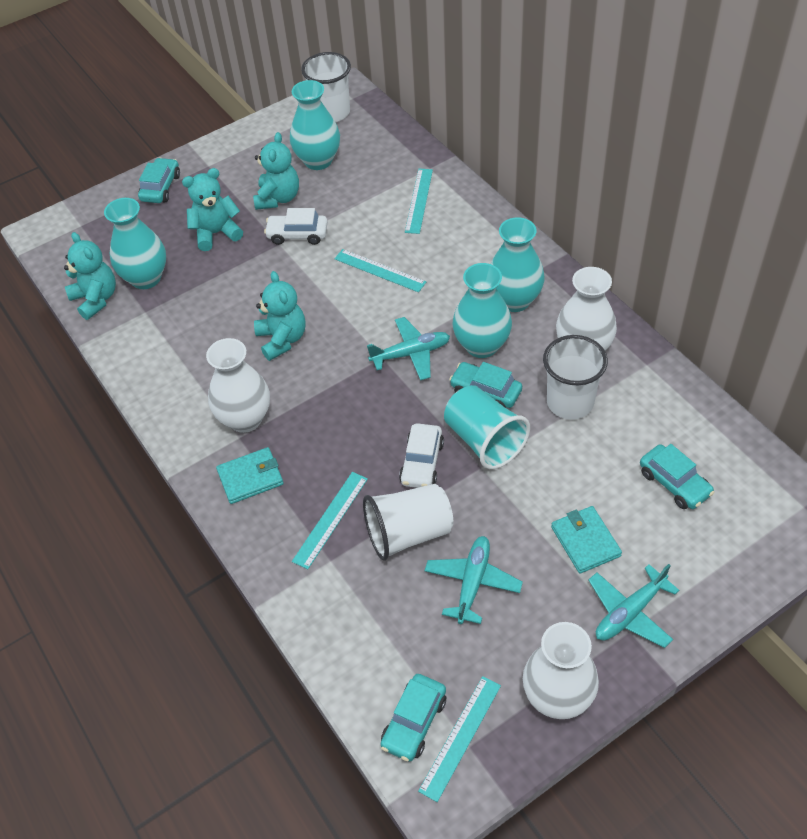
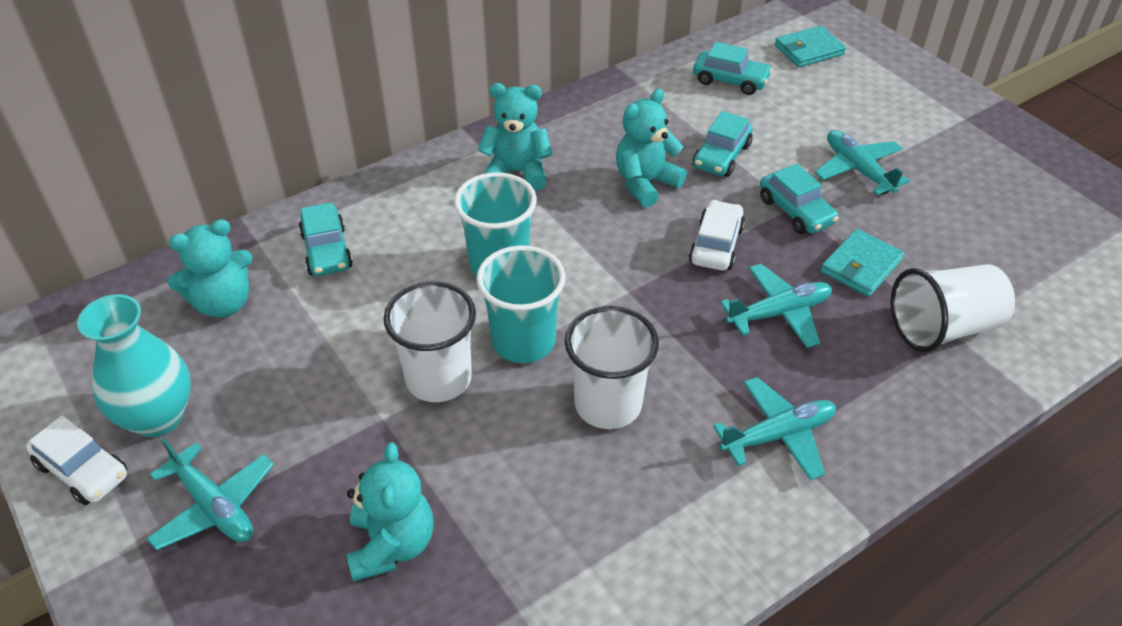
turquoise cup: 1 -> 2
turquoise plane: 3 -> 4
turquoise ruler: 4 -> 0
turquoise vase: 4 -> 1
white vase: 3 -> 0

